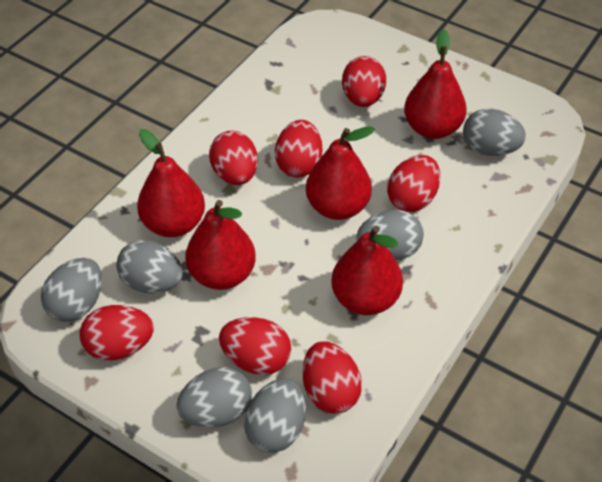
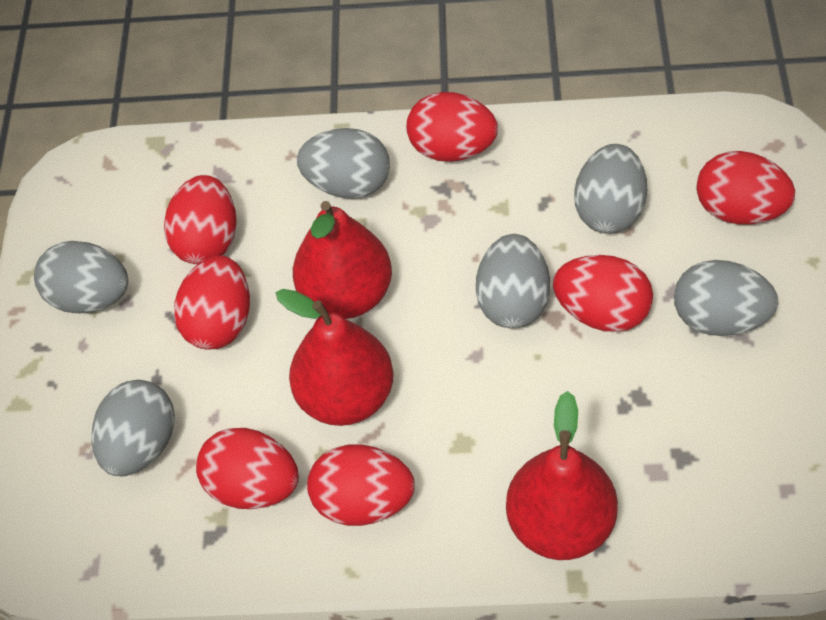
red pear: 5 -> 3

